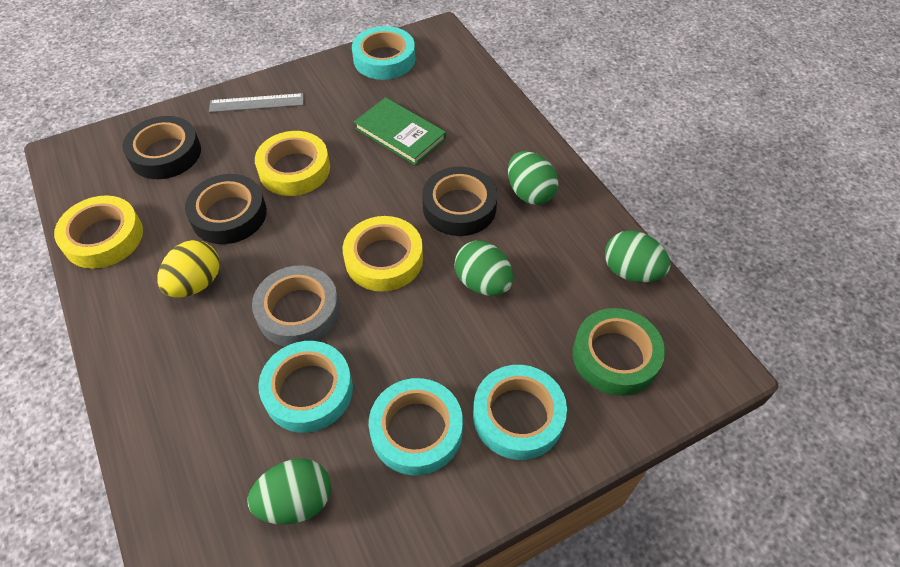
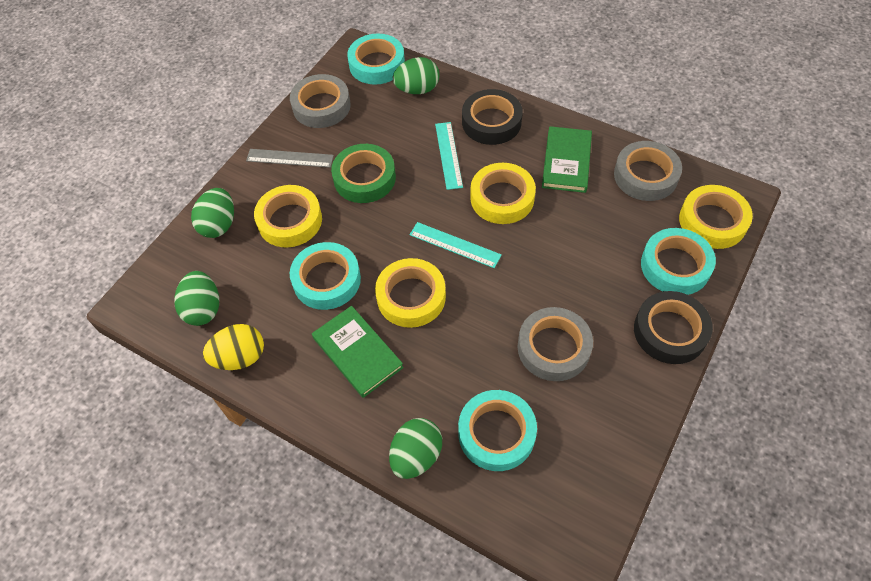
black tape: 3 -> 2
green book: 1 -> 2
grey tape: 1 -> 3
turquoise ruler: 0 -> 2
yellow tape: 3 -> 4

